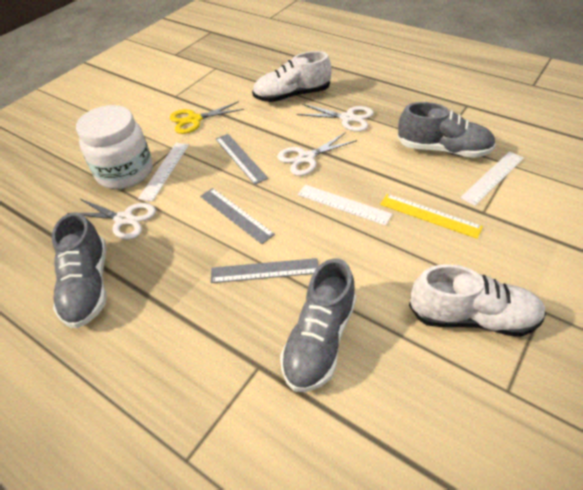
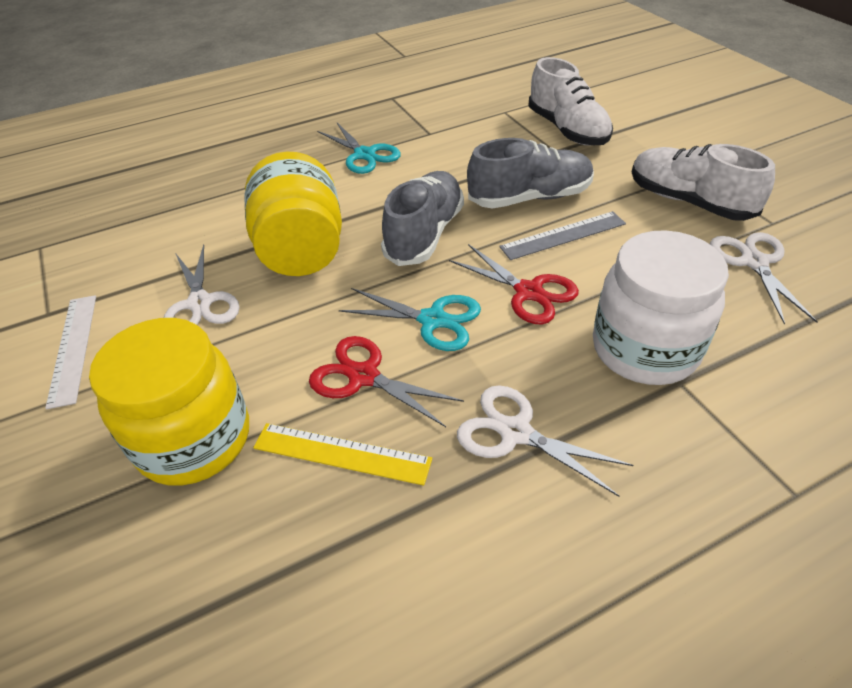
grey ruler: 3 -> 1
grey shoe: 3 -> 2
red scissors: 0 -> 2
turquoise scissors: 0 -> 2
white ruler: 3 -> 1
yellow jar: 0 -> 2
yellow scissors: 1 -> 0

